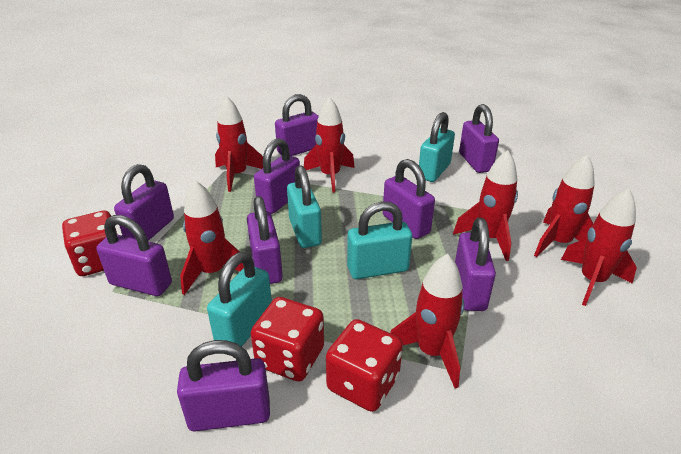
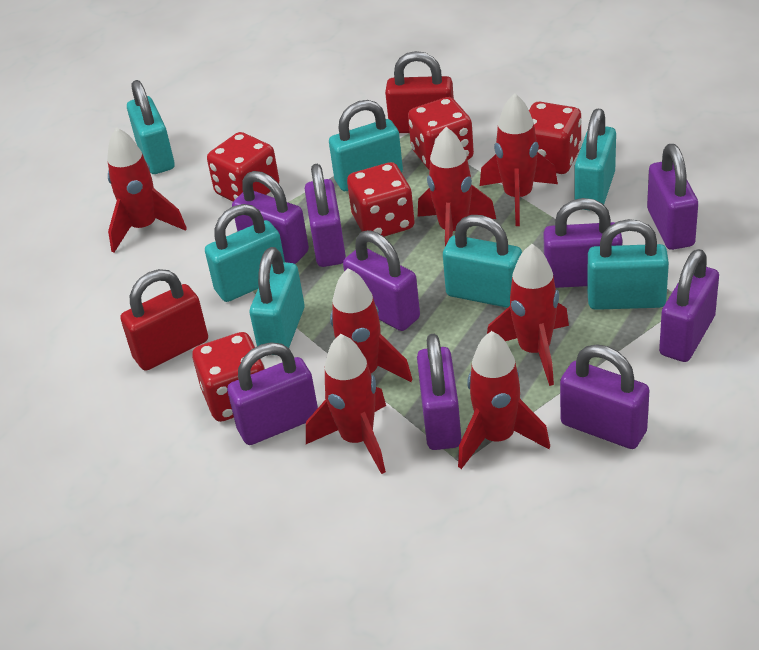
red dice: 3 -> 5
red padlock: 0 -> 2
turquoise padlock: 4 -> 7

